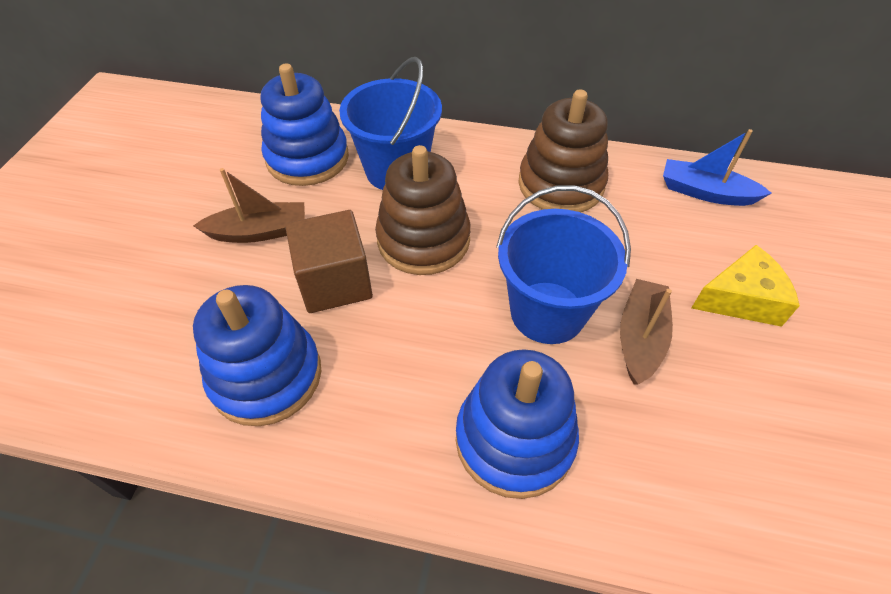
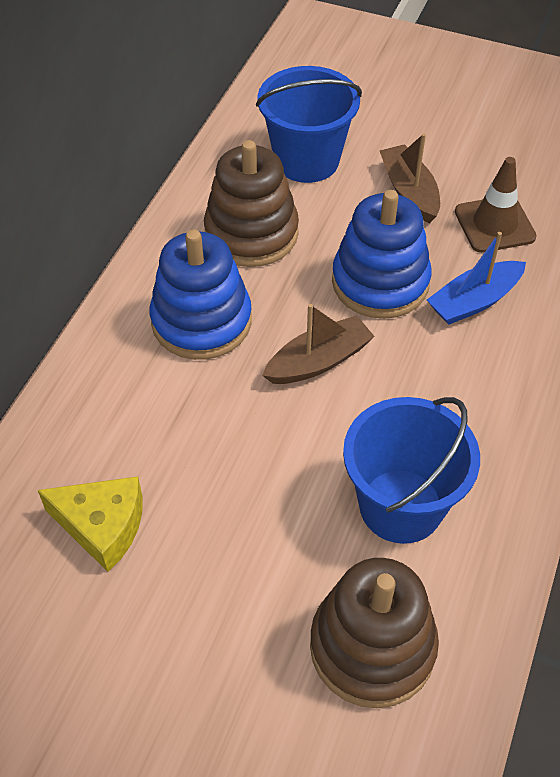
blue stacking toy: 3 -> 2
brown cube: 1 -> 0
brown traffic cone: 0 -> 1

